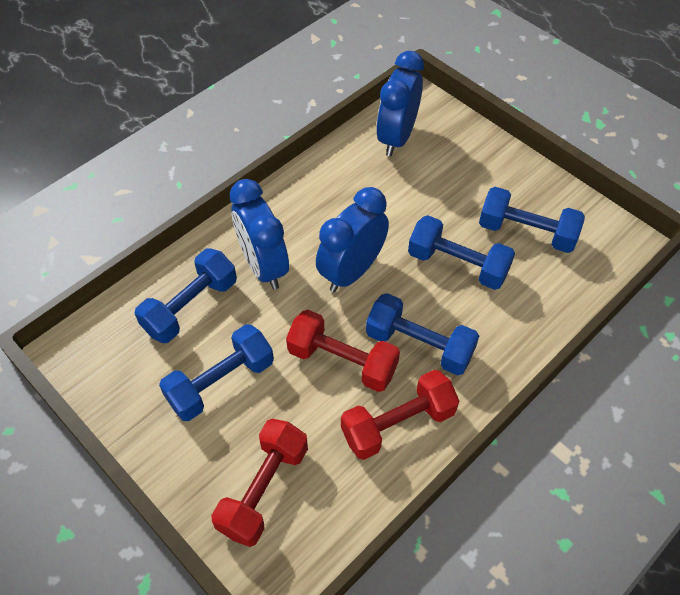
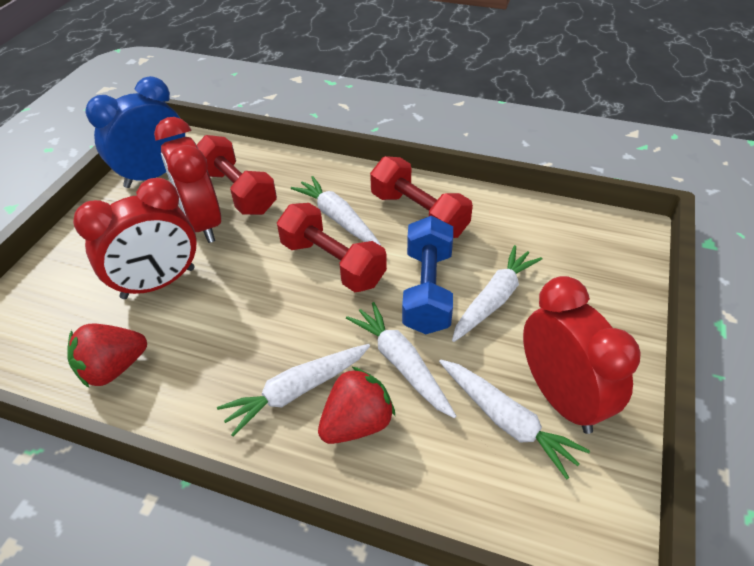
blue clock: 3 -> 1
blue dumbbell: 5 -> 1
red clock: 0 -> 3
red strawberry: 0 -> 2
white carrot: 0 -> 5

